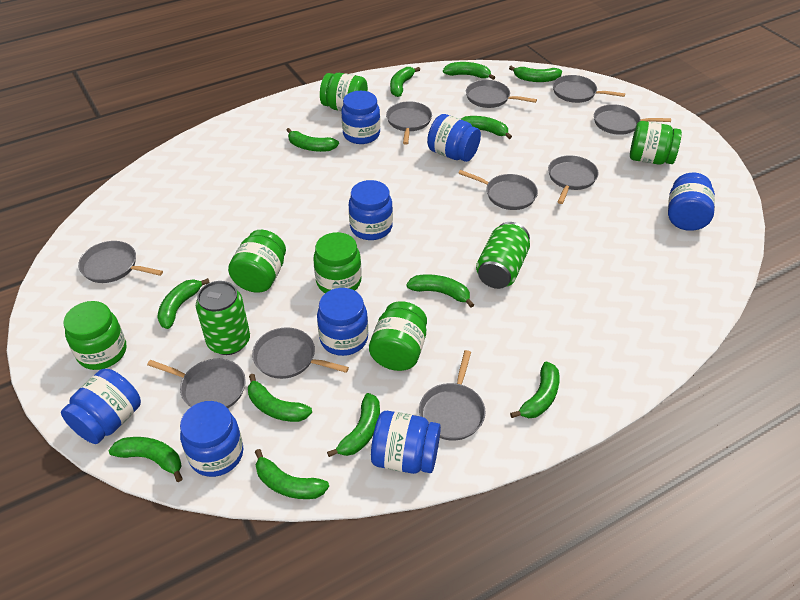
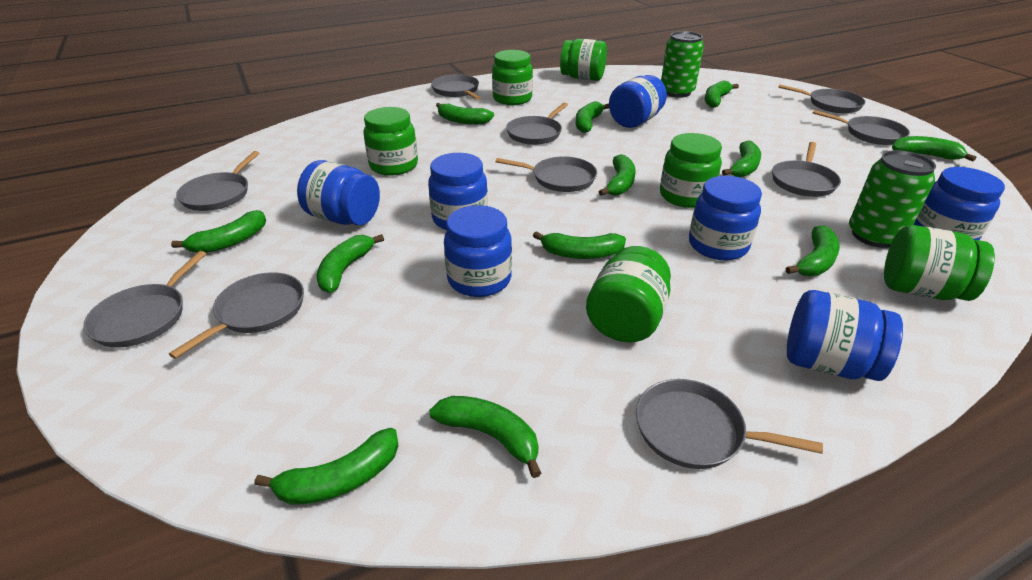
blue jar: 8 -> 7

